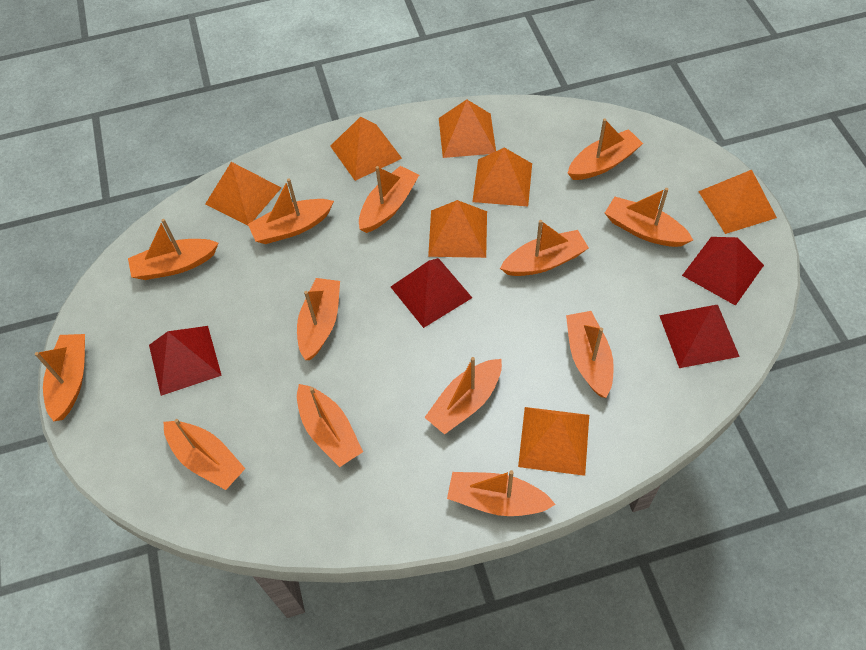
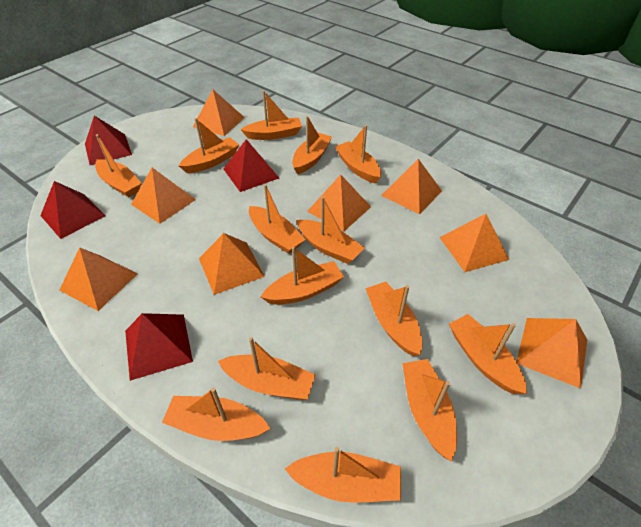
orange boat: 13 -> 14
orange pyramid: 7 -> 8

